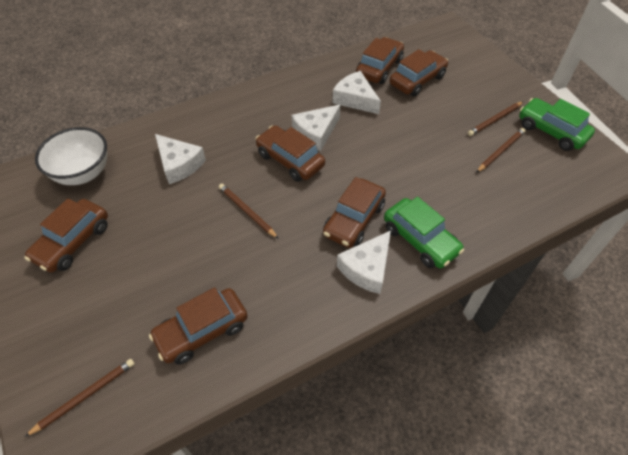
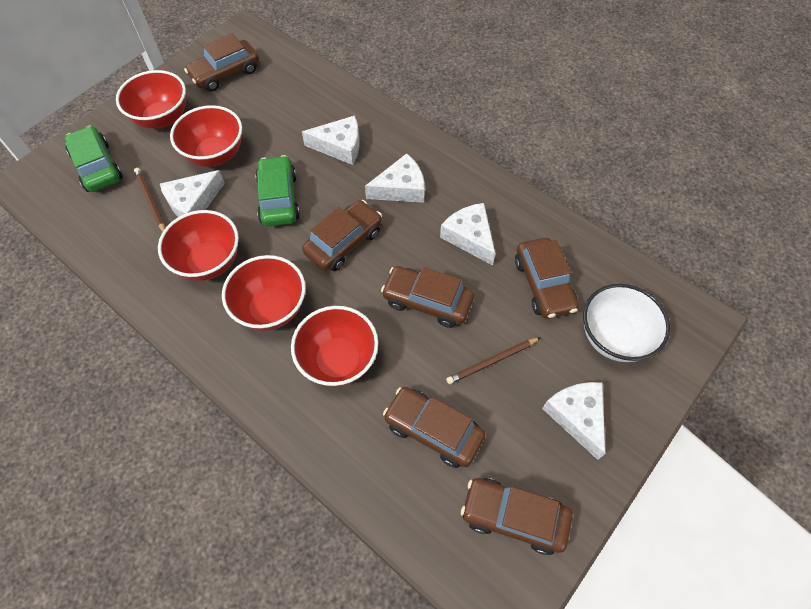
brown pencil: 4 -> 2
red bowl: 0 -> 5
white cheese: 4 -> 5

